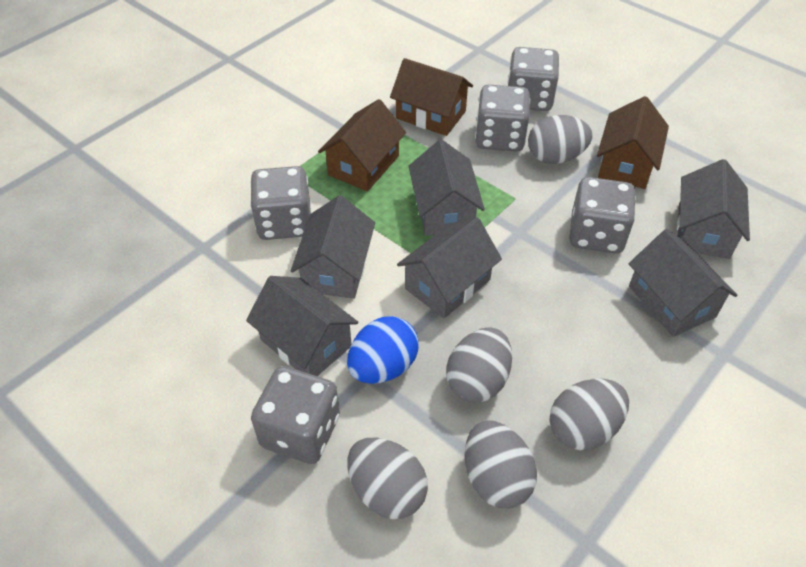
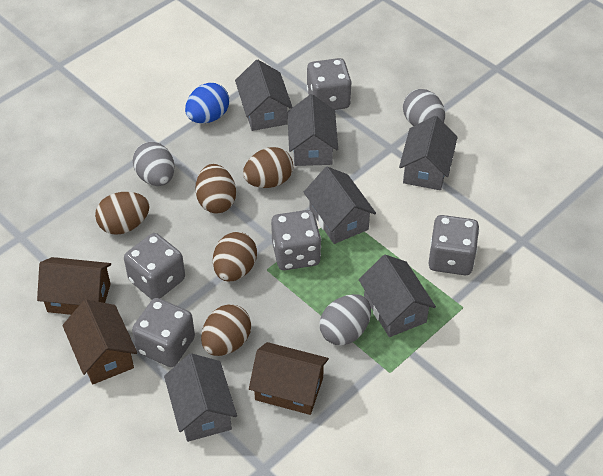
brown egg: 0 -> 5
grey egg: 5 -> 3

